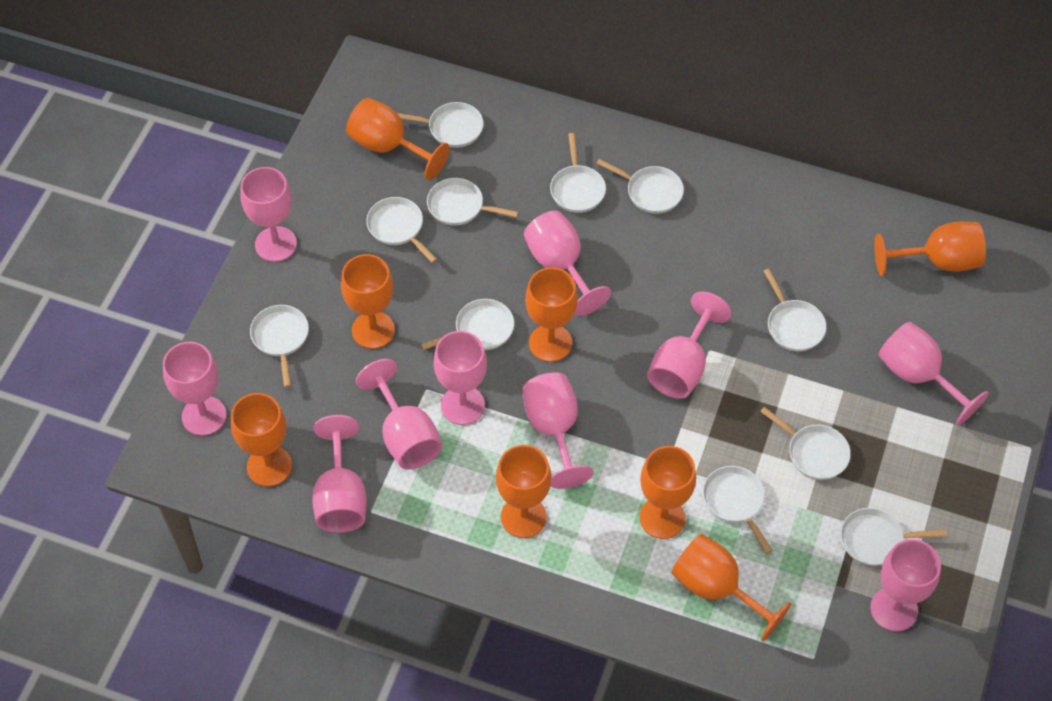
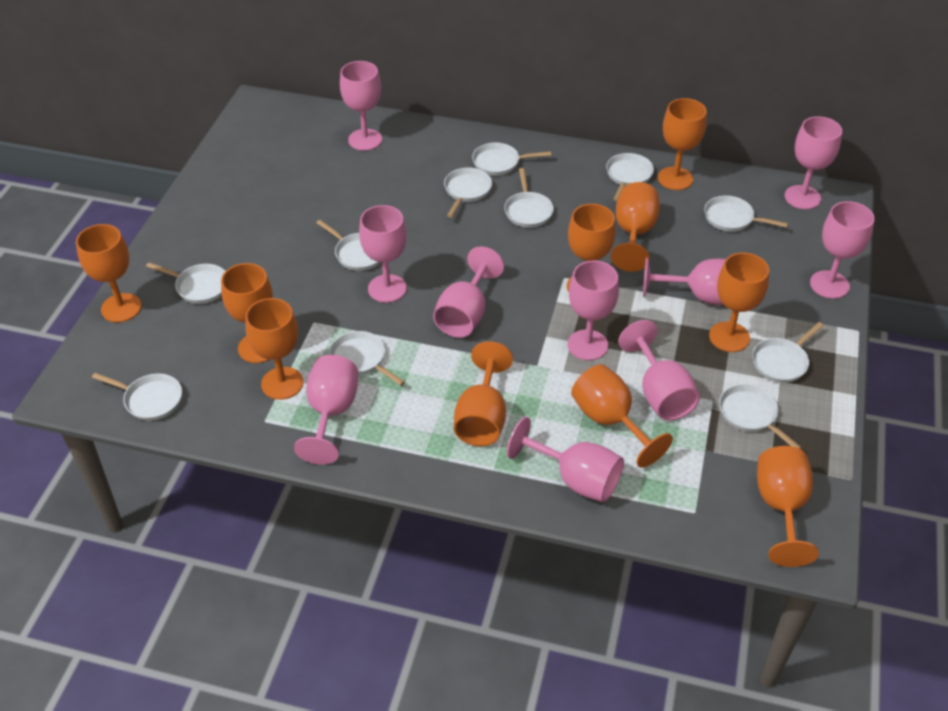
orange goblet: 8 -> 10

